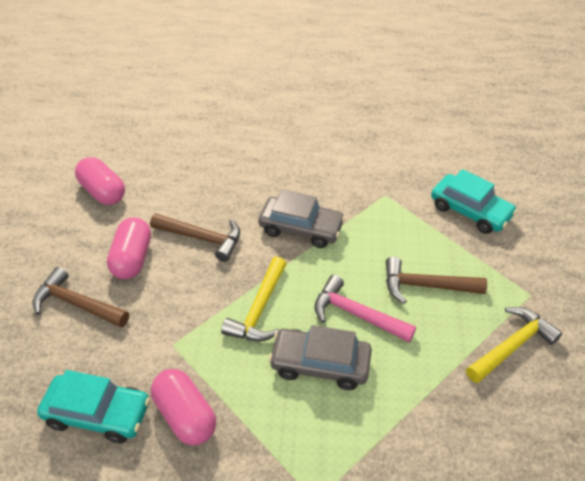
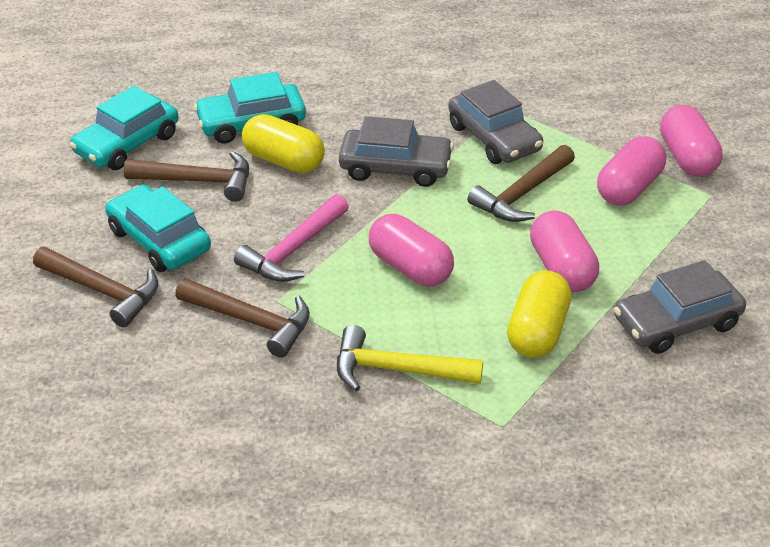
brown hammer: 3 -> 4
grey car: 2 -> 3
pink capsule: 3 -> 4
turquoise car: 2 -> 3
yellow capsule: 0 -> 2
yellow hammer: 2 -> 1

